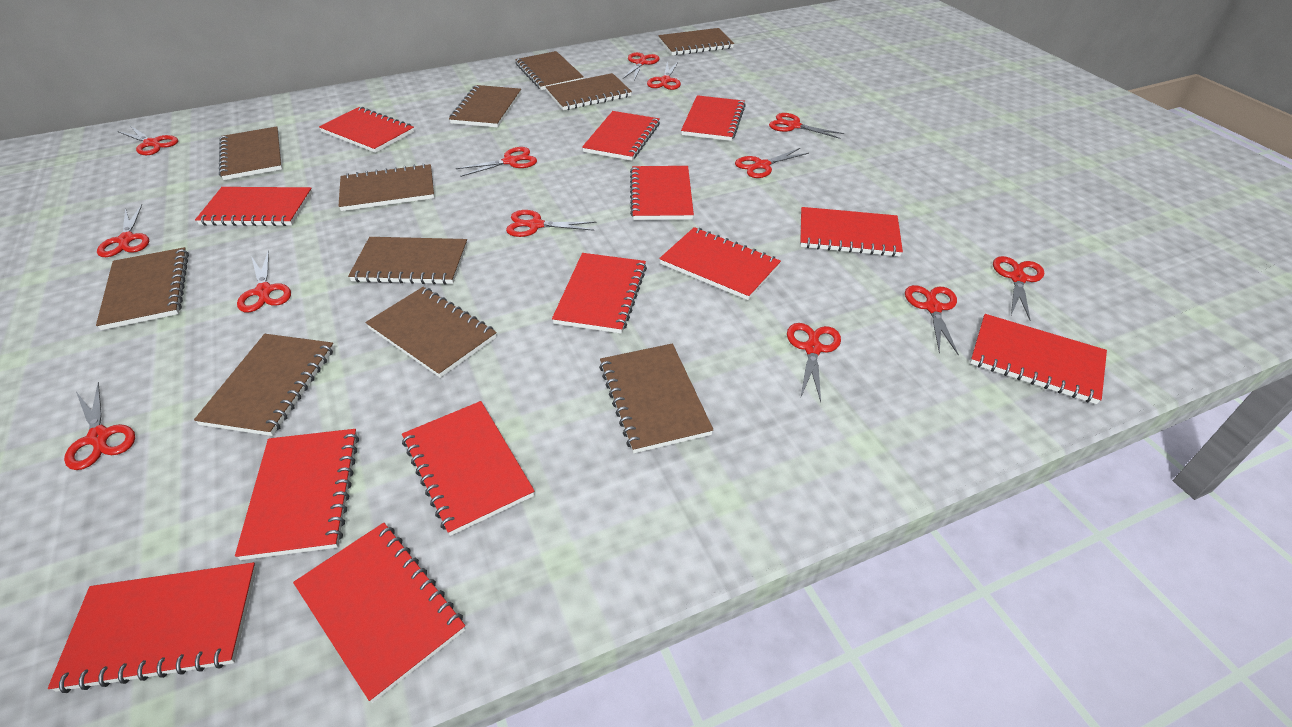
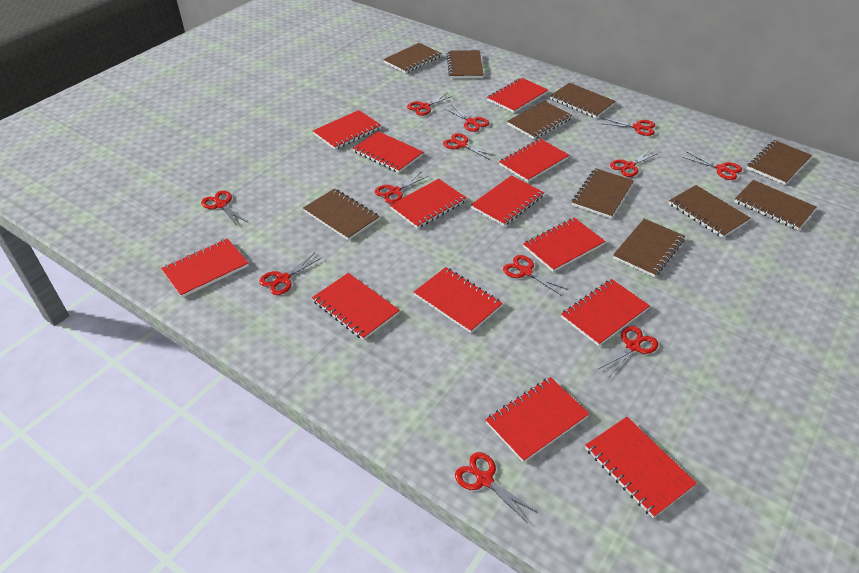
brown notebook: 11 -> 10
red scissors: 13 -> 12

